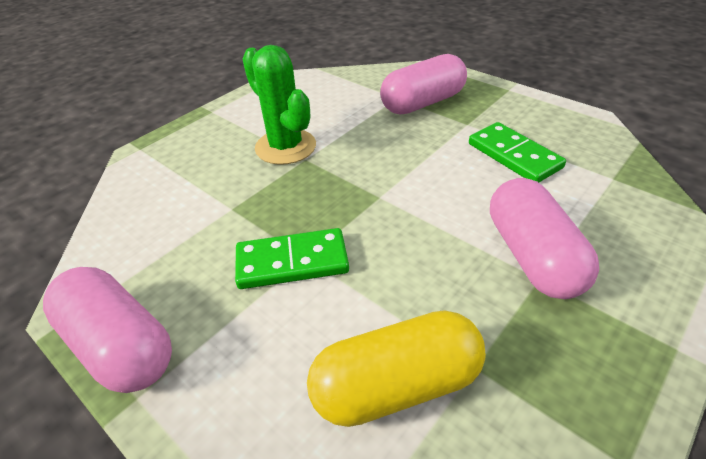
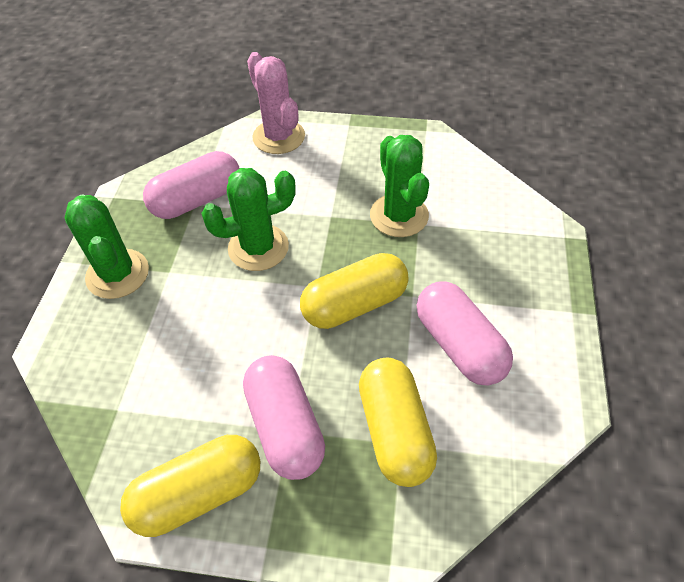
green cactus: 1 -> 3
green domino: 2 -> 0
pink cactus: 0 -> 1
yellow capsule: 1 -> 3

